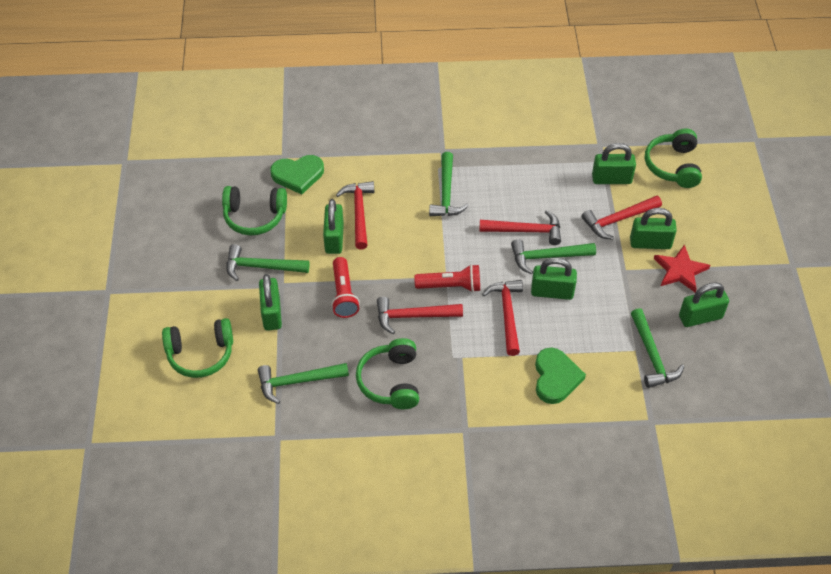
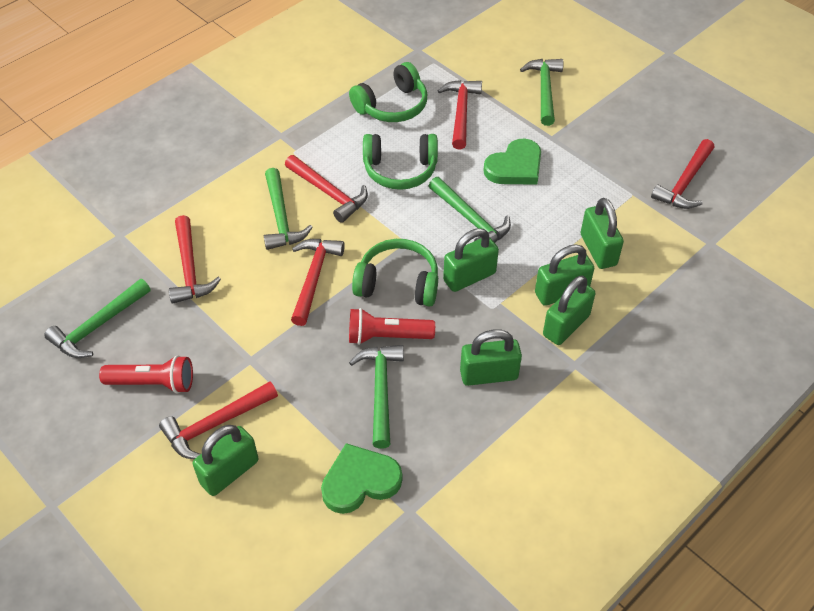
green headphones: 4 -> 3
red hammer: 5 -> 6
red star: 1 -> 0

